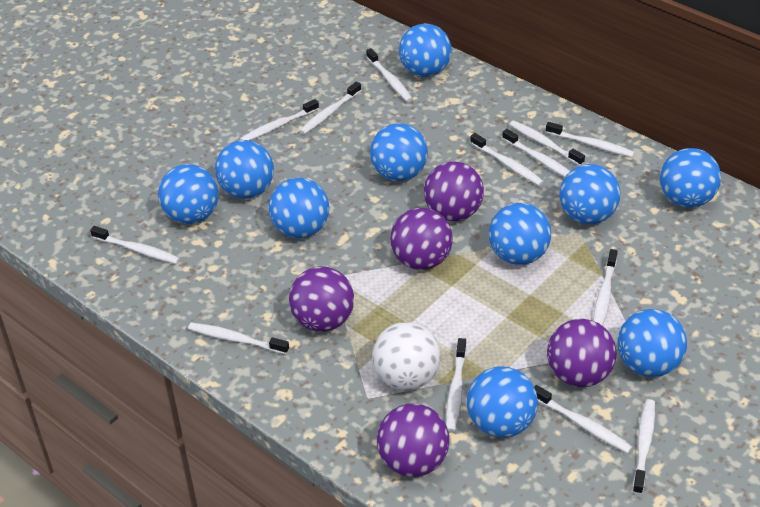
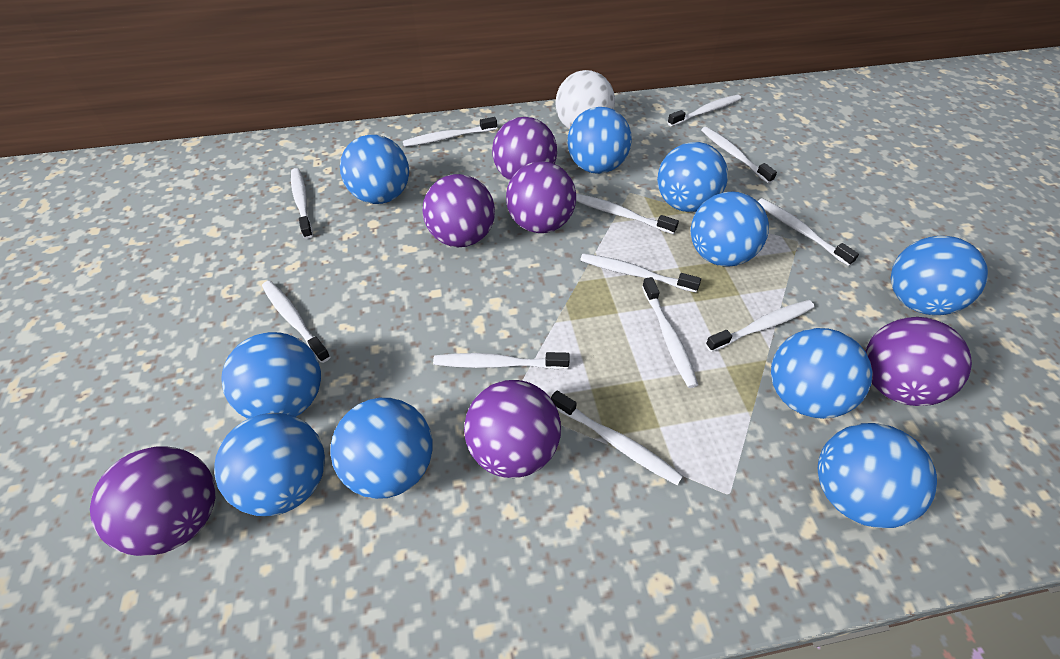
purple ball: 5 -> 6
white toothbrush: 13 -> 12

